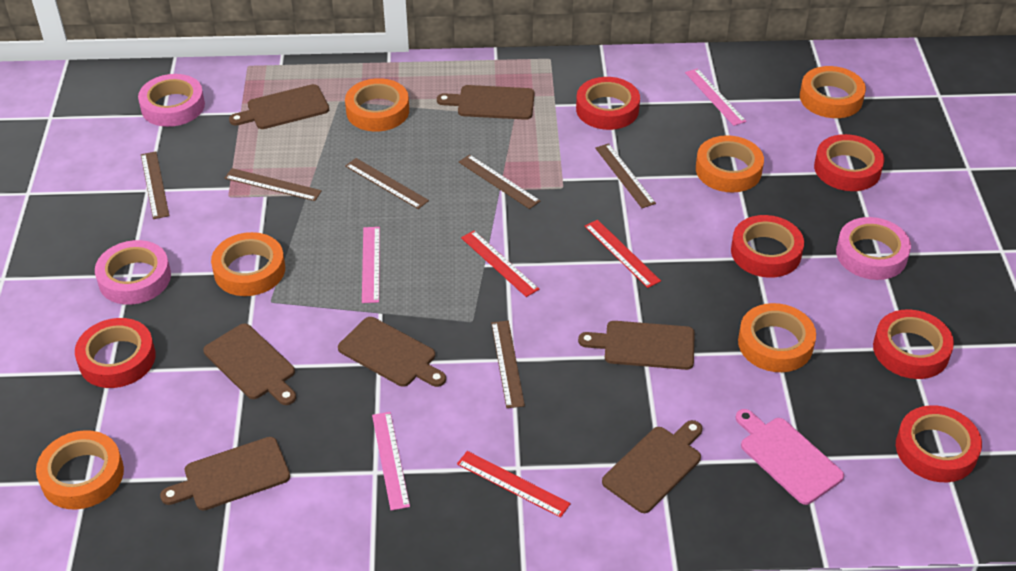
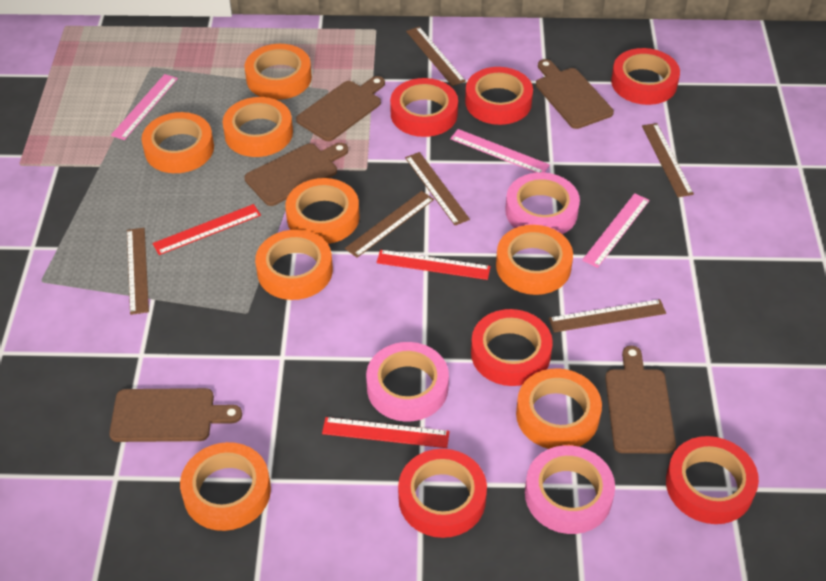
brown cutting board: 7 -> 5
orange tape: 6 -> 8
pink cutting board: 1 -> 0

